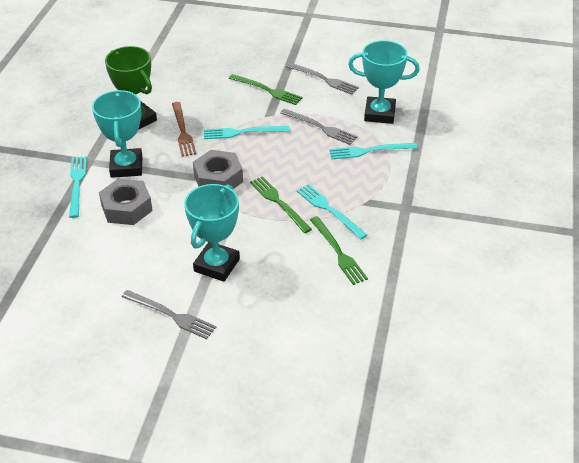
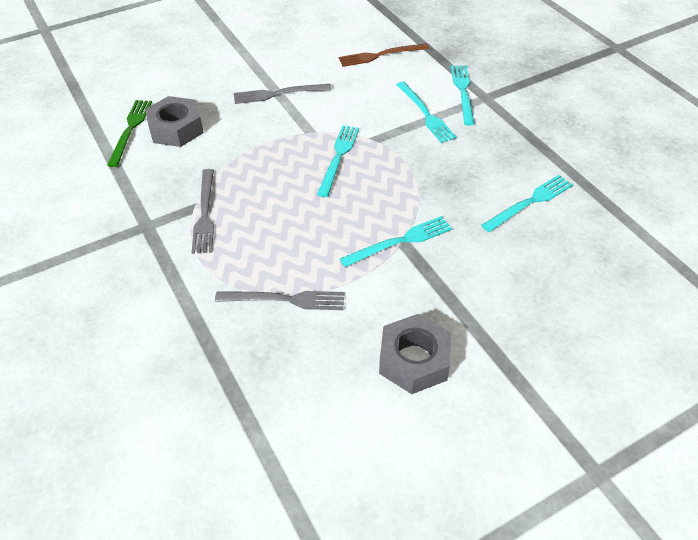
green fork: 3 -> 1
green trophy: 1 -> 0
turquoise fork: 4 -> 5
turquoise trophy: 3 -> 0

